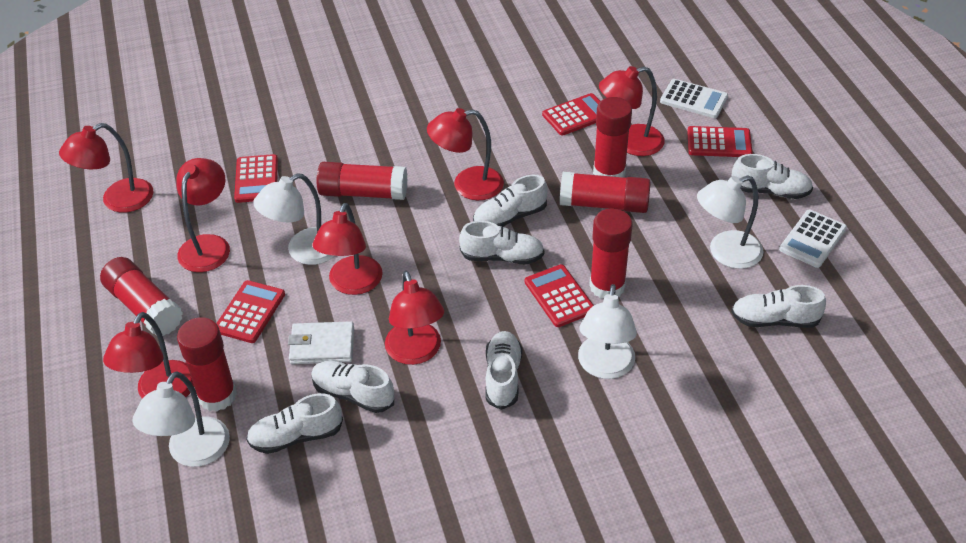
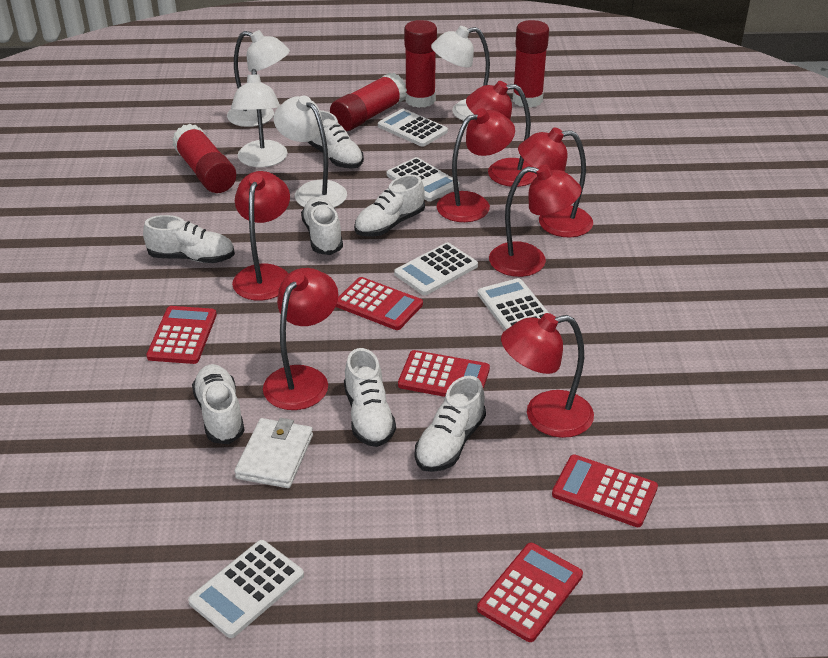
red glue stick: 6 -> 4
white calculator: 2 -> 5

